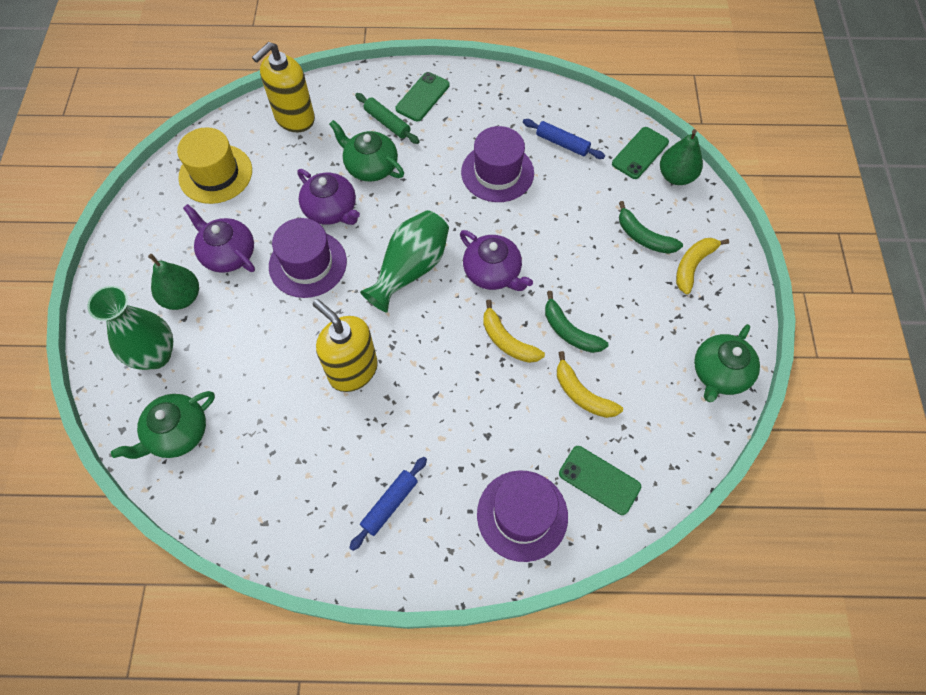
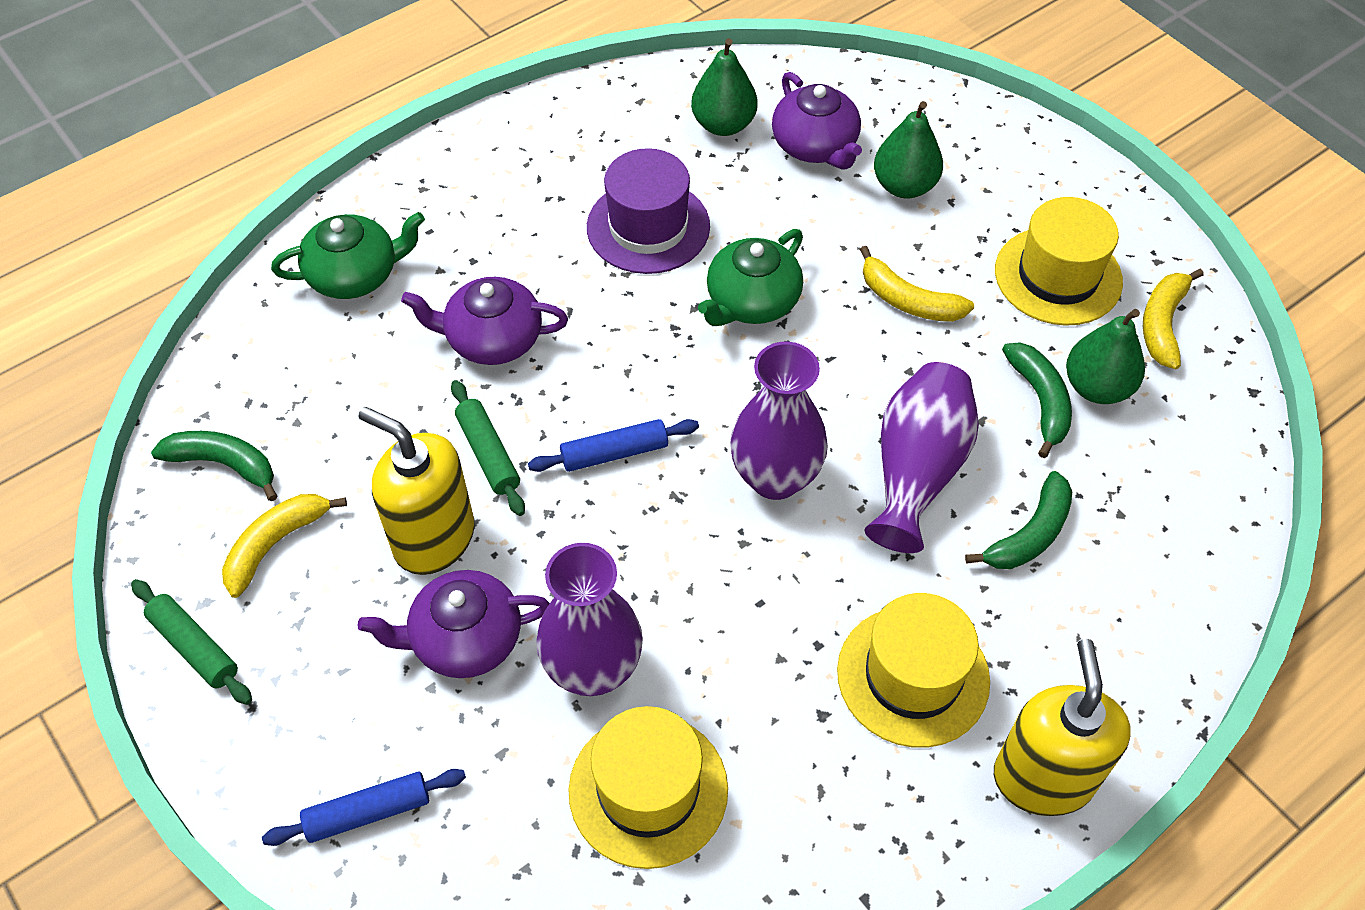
green banana: 2 -> 3
green pear: 2 -> 3
green phone: 3 -> 0
green rolling pin: 1 -> 2
green teapot: 3 -> 2
green vase: 2 -> 0
purple hat: 3 -> 1
purple vase: 0 -> 3
yellow hat: 1 -> 3

